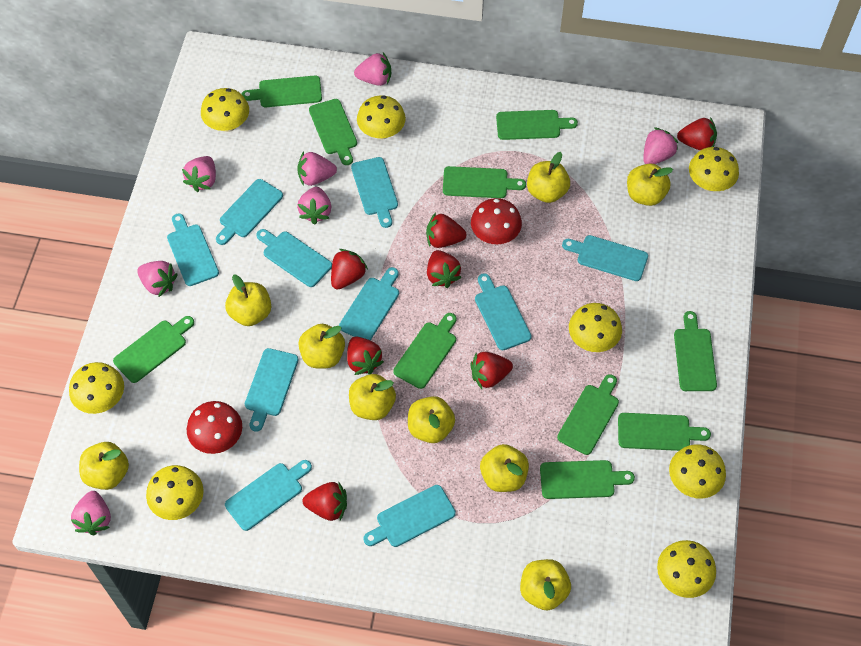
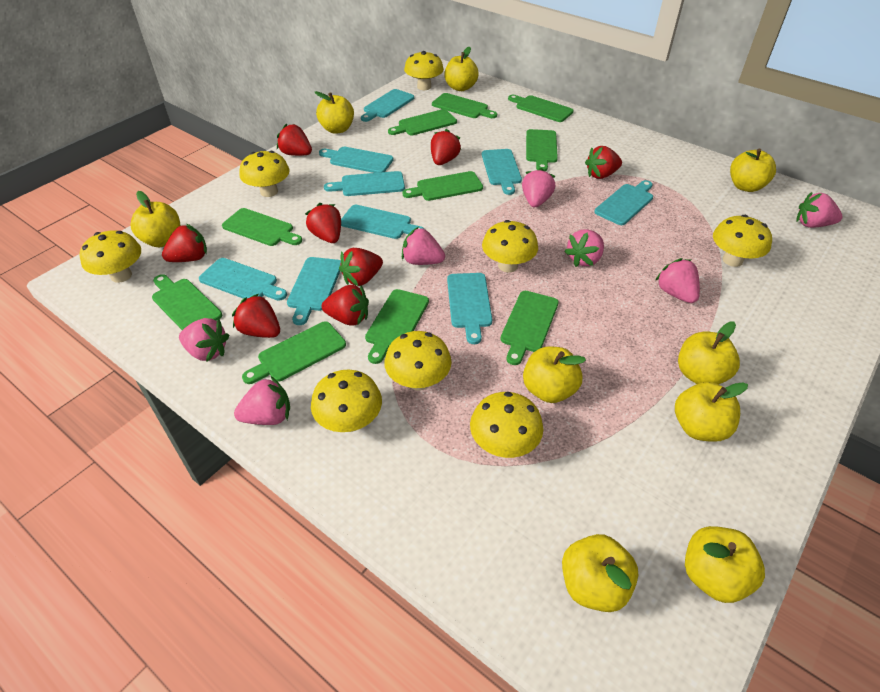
red mushroom: 2 -> 0
red strawberry: 7 -> 8
turquoise cutting board: 10 -> 9

